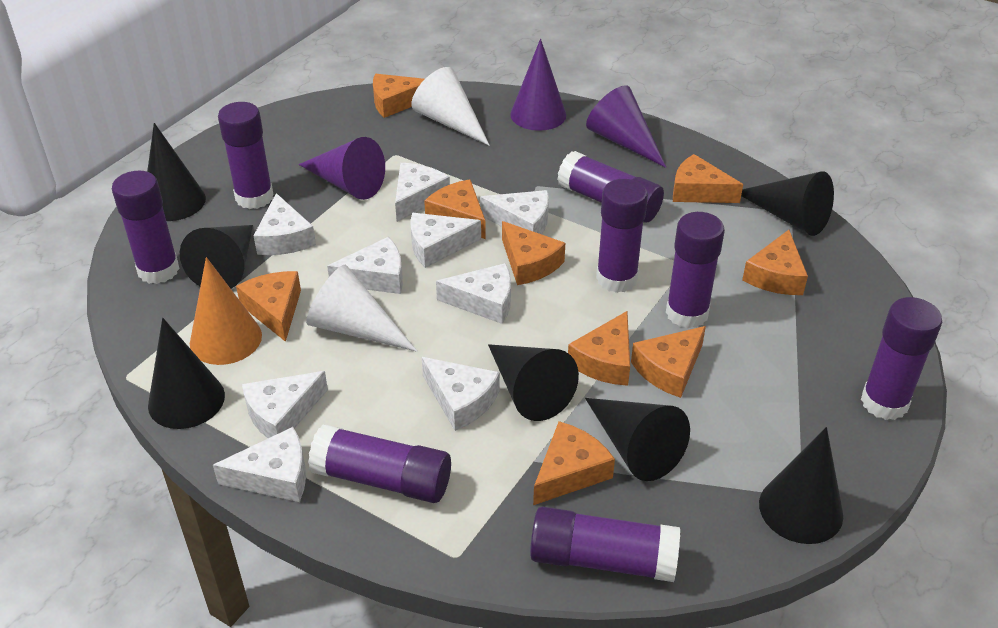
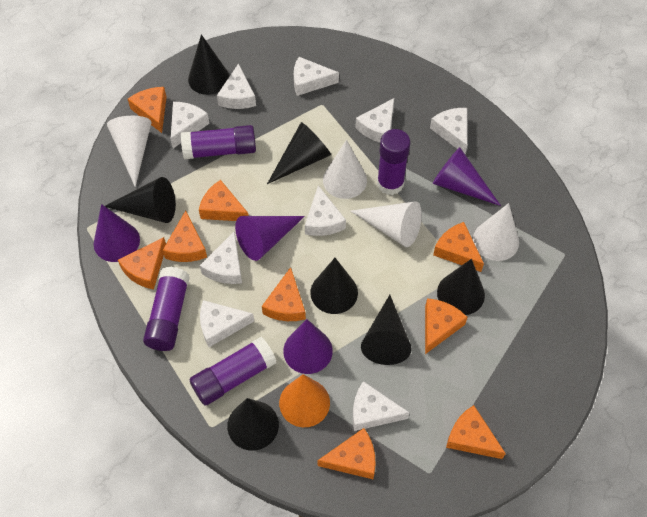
purple cone: 3 -> 4
purple glue stick: 8 -> 4
white cone: 2 -> 4

